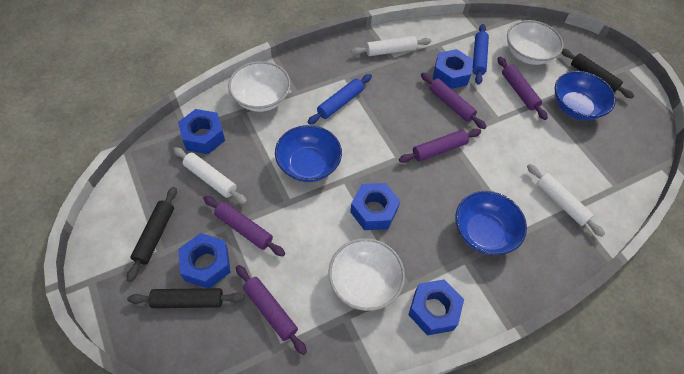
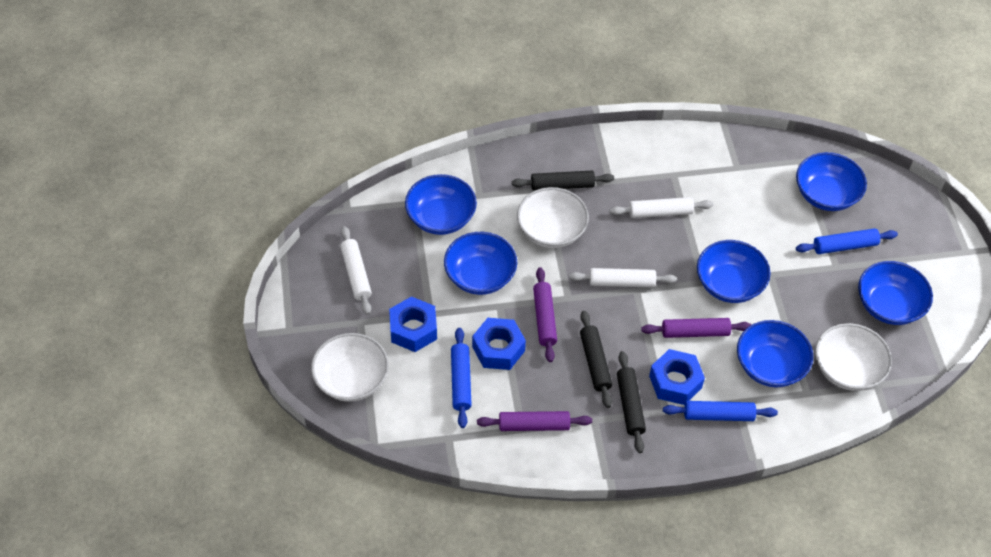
blue bowl: 3 -> 6
blue nut: 5 -> 3
blue rolling pin: 2 -> 3
purple rolling pin: 5 -> 3

